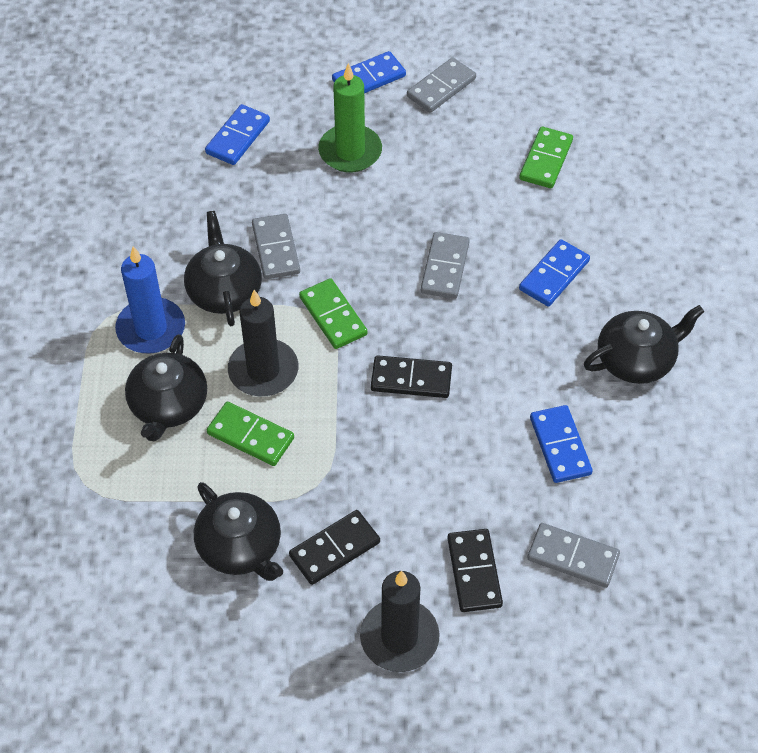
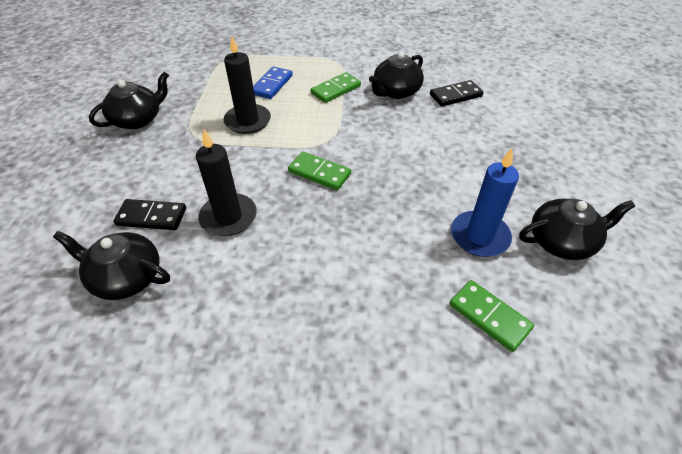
black domino: 3 -> 2
blue domino: 4 -> 1
green candle: 1 -> 0
grey domino: 4 -> 0

